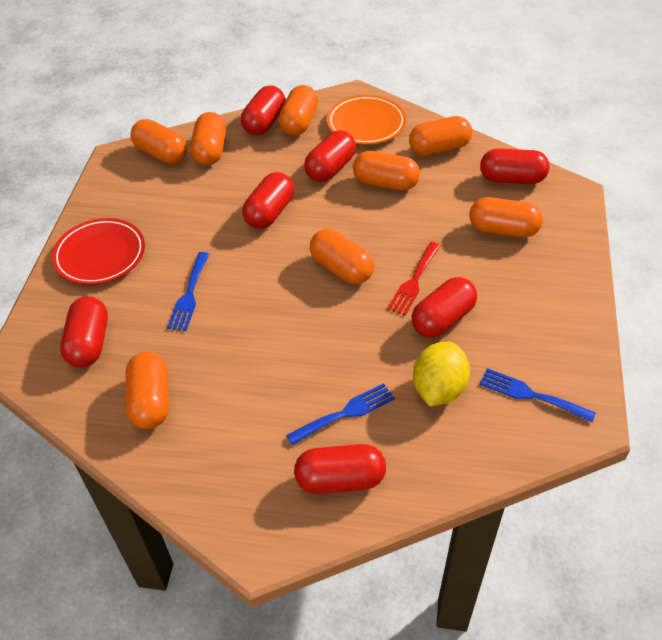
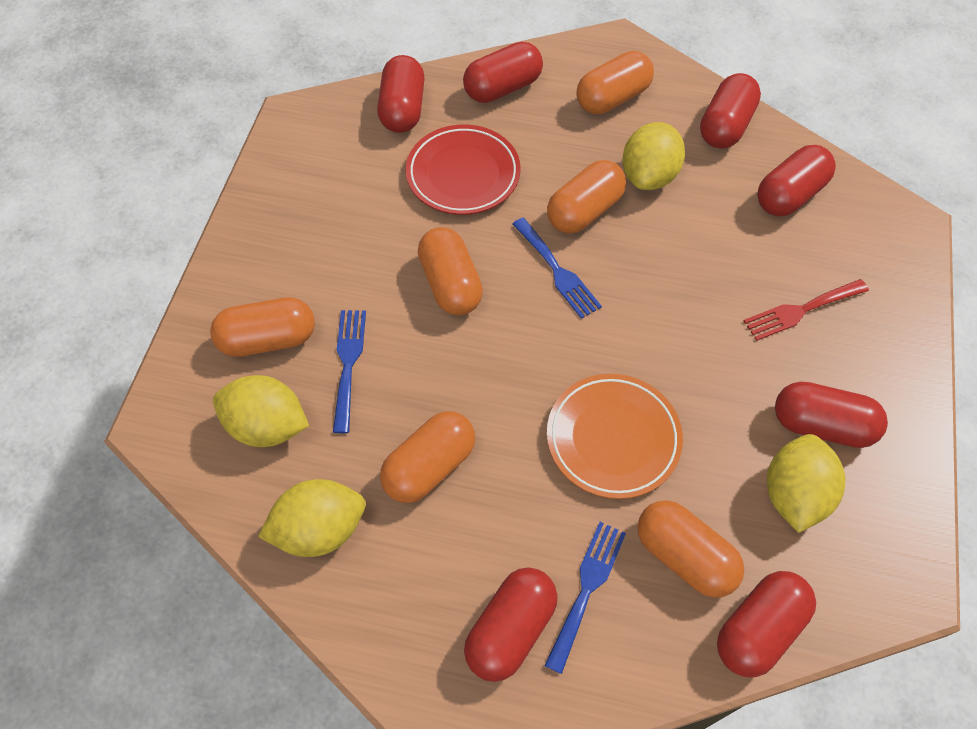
orange capsule: 8 -> 6
yellow lemon: 1 -> 4

